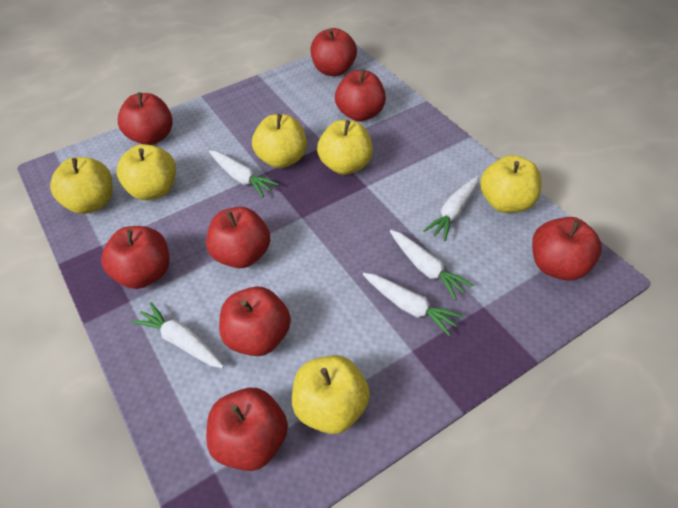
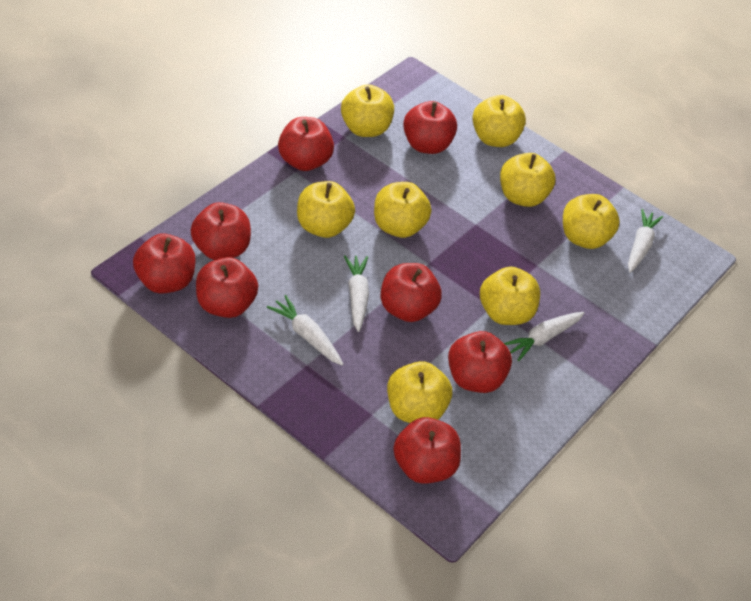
white carrot: 5 -> 4
yellow apple: 6 -> 8

